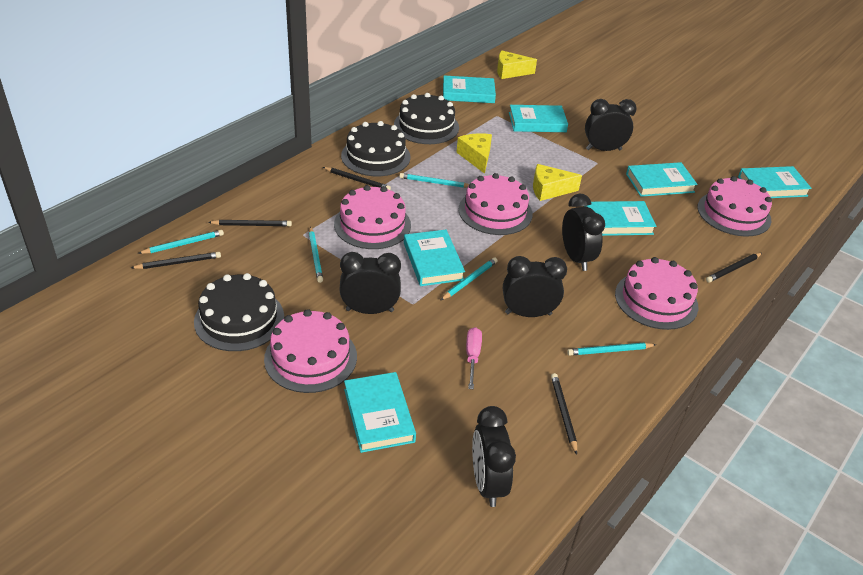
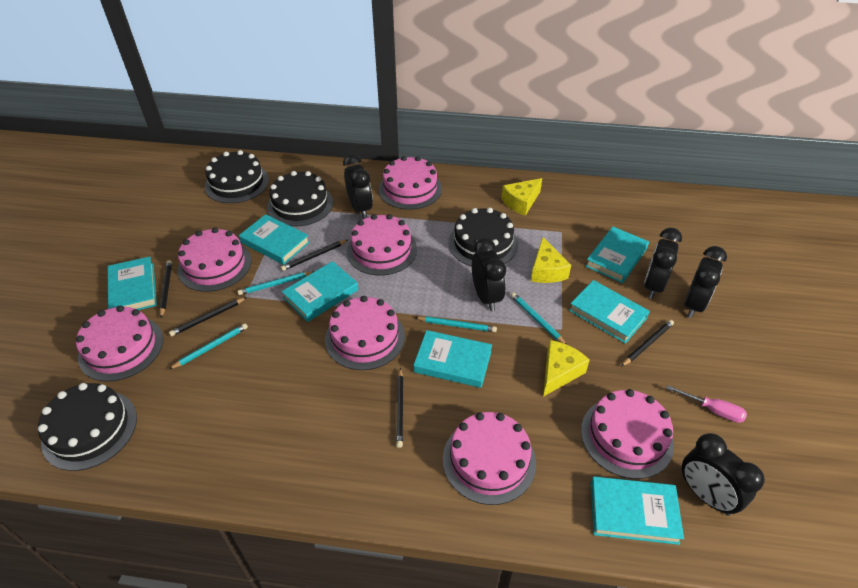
black cake: 3 -> 4
pink cake: 5 -> 7
turquoise pencil: 5 -> 4

